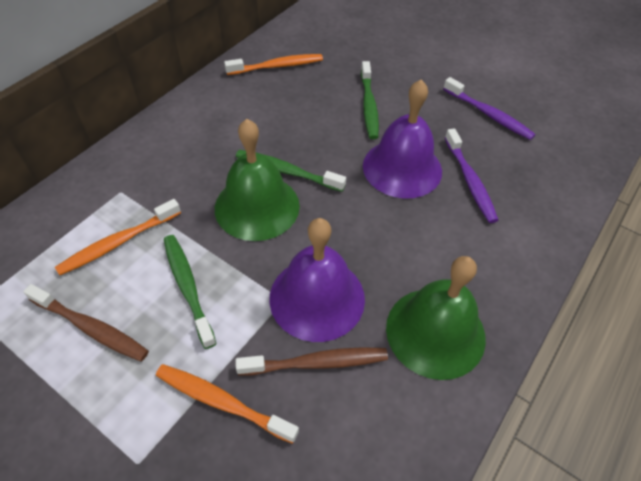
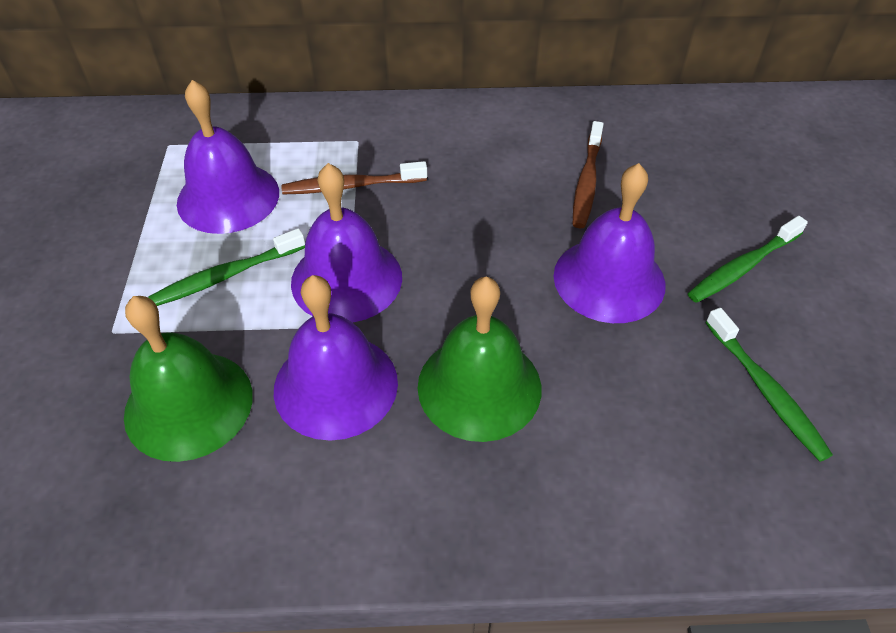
orange toothbrush: 3 -> 0
purple bell: 2 -> 4
purple toothbrush: 2 -> 0

